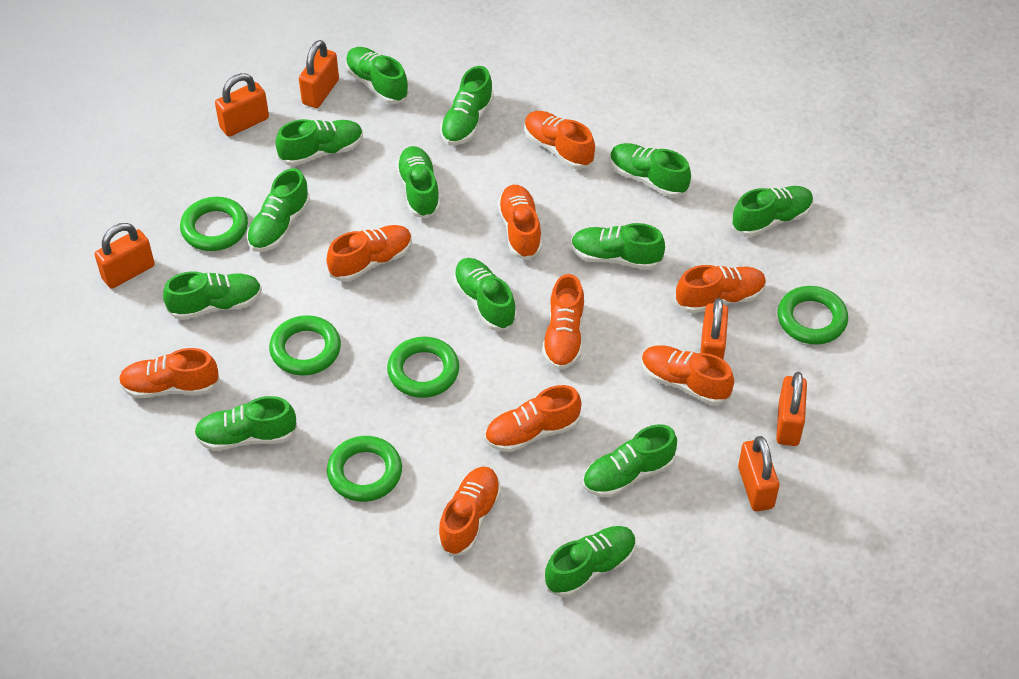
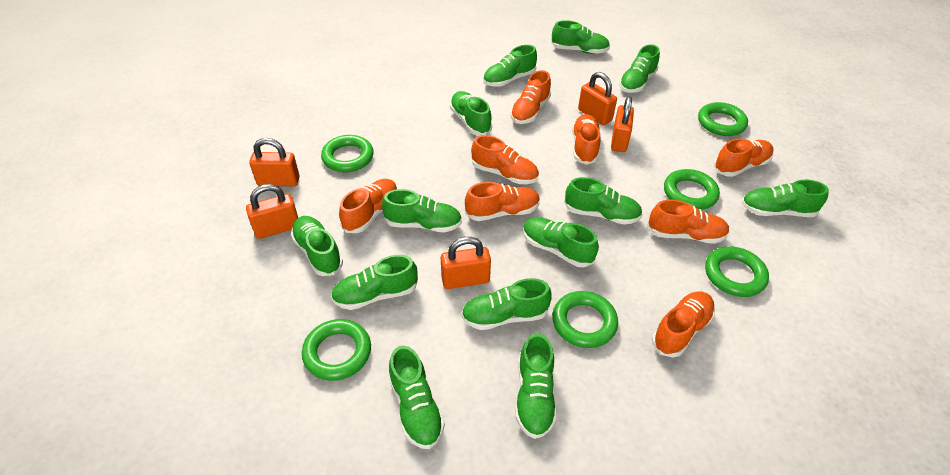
green ring: 5 -> 6
orange padlock: 6 -> 5
orange shoe: 9 -> 8

